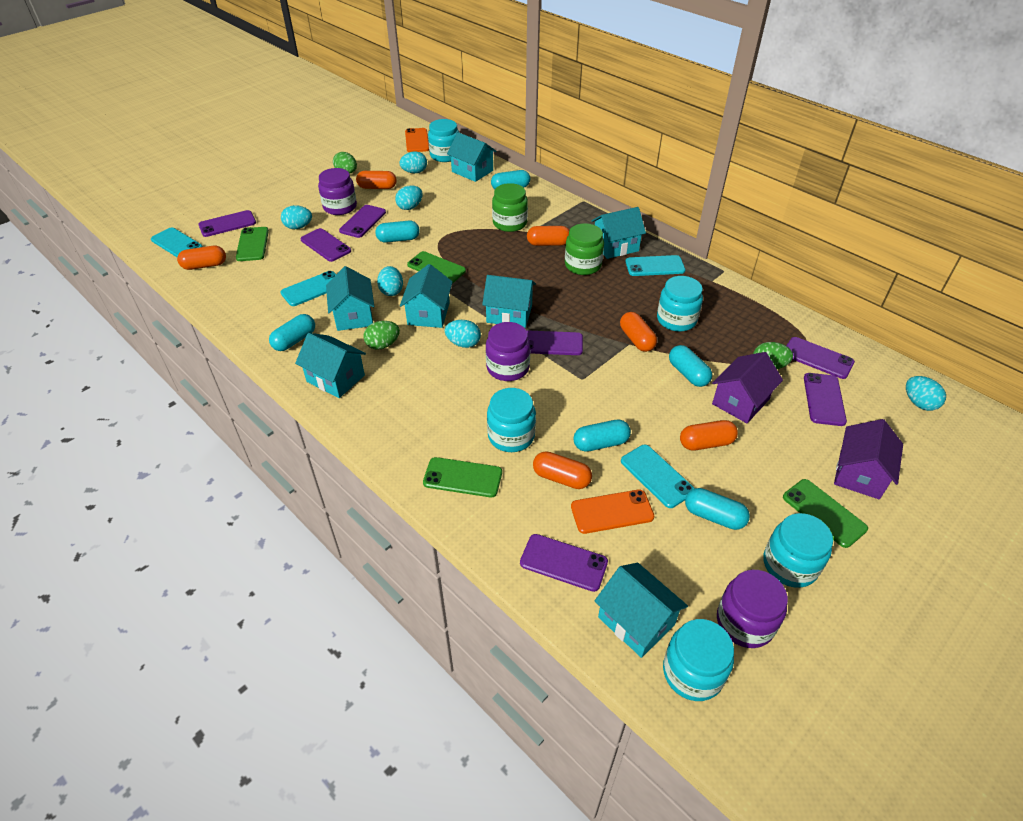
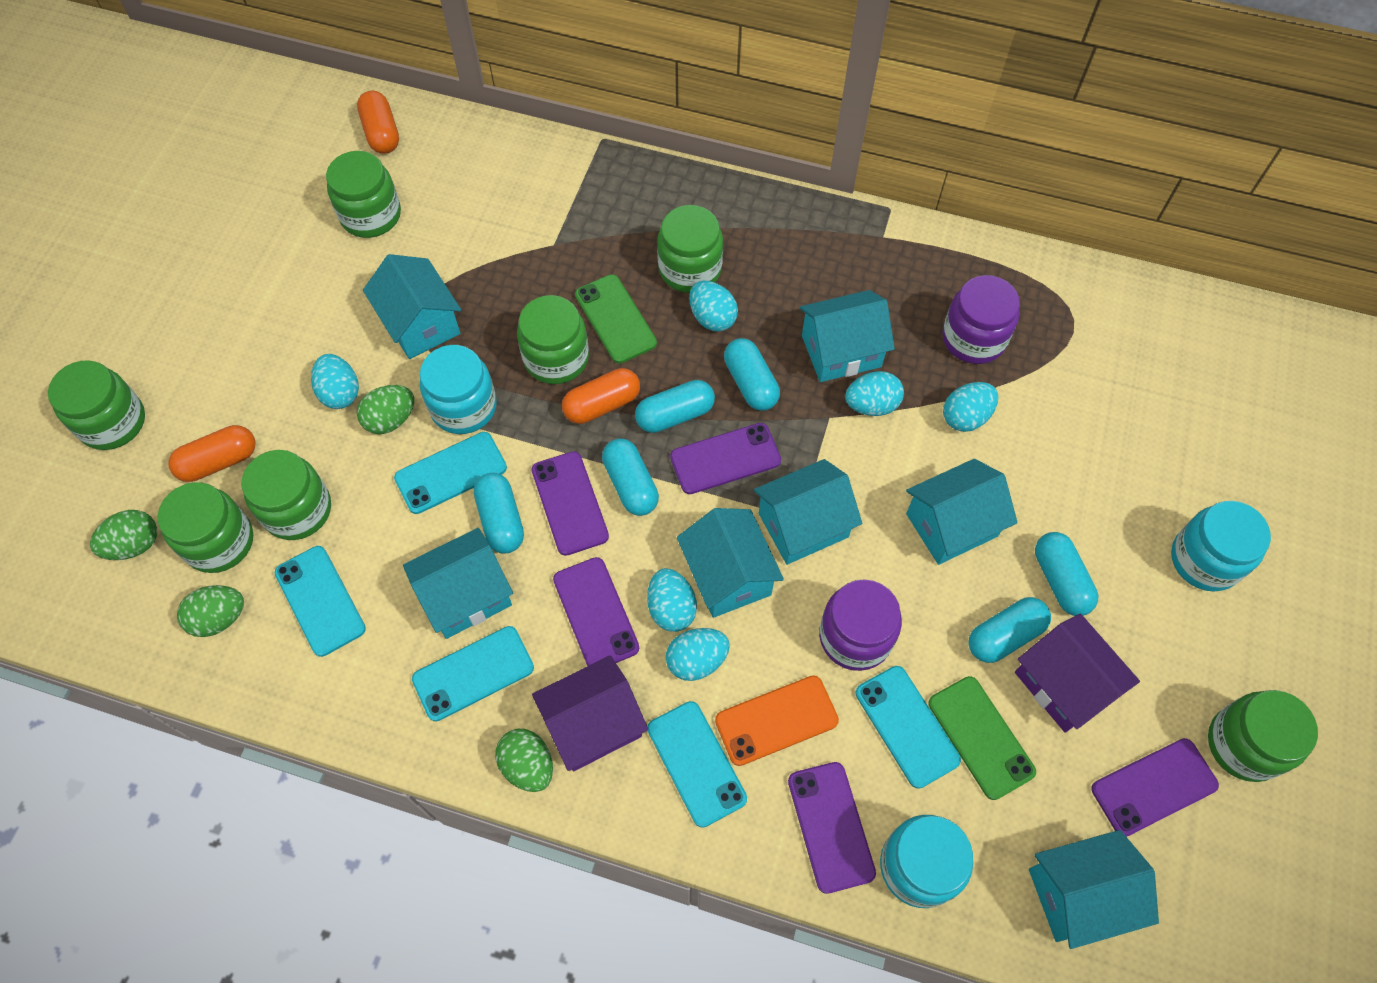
green egg: 3 -> 4
green jar: 2 -> 7
green phone: 4 -> 2
orange capsule: 6 -> 3
orange phone: 2 -> 1
purple jar: 3 -> 2
purple phone: 7 -> 5
turquoise jar: 5 -> 3
turquoise phone: 4 -> 5

